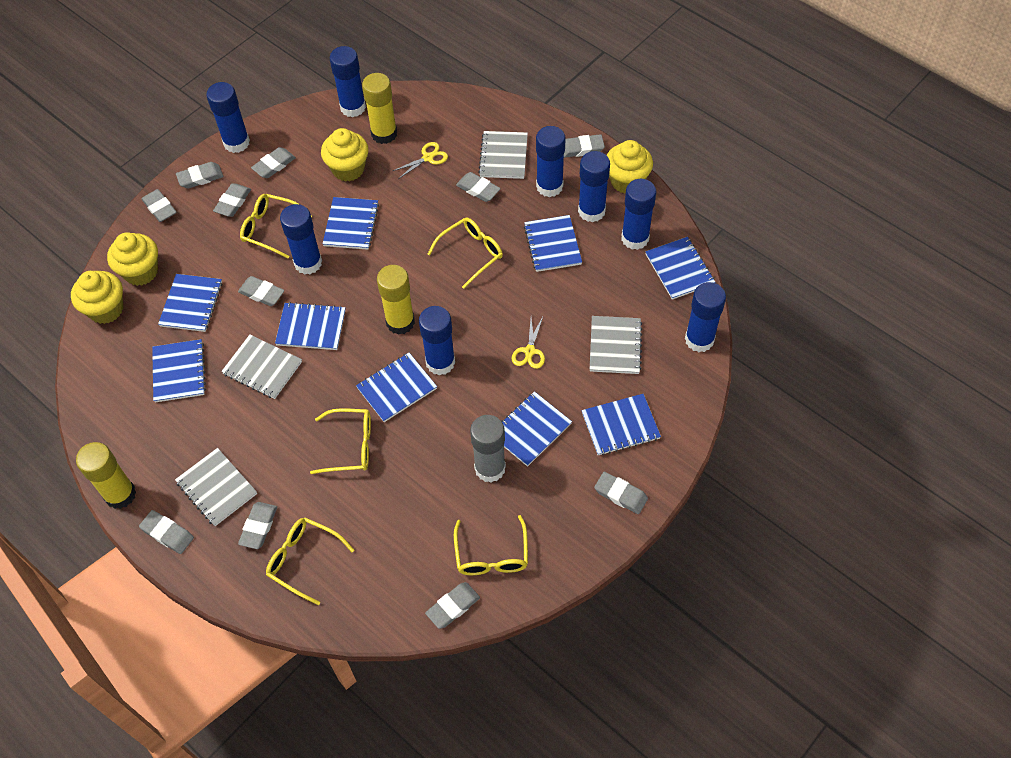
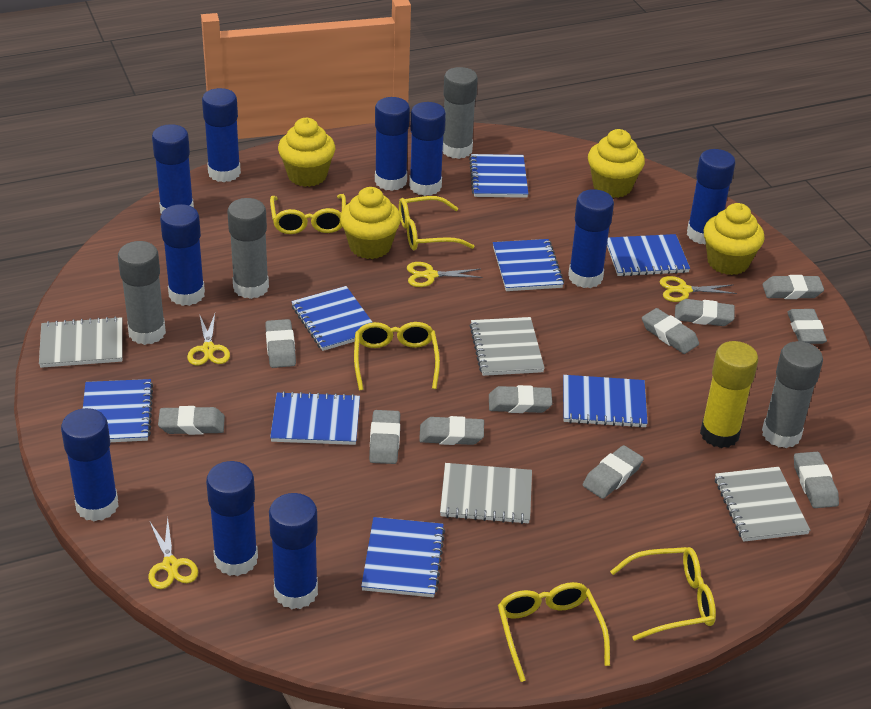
blue glue stick: 8 -> 10
blue notebook: 9 -> 8
grey glue stick: 1 -> 4
yellow glue stick: 3 -> 1
yellow scissors: 2 -> 4

